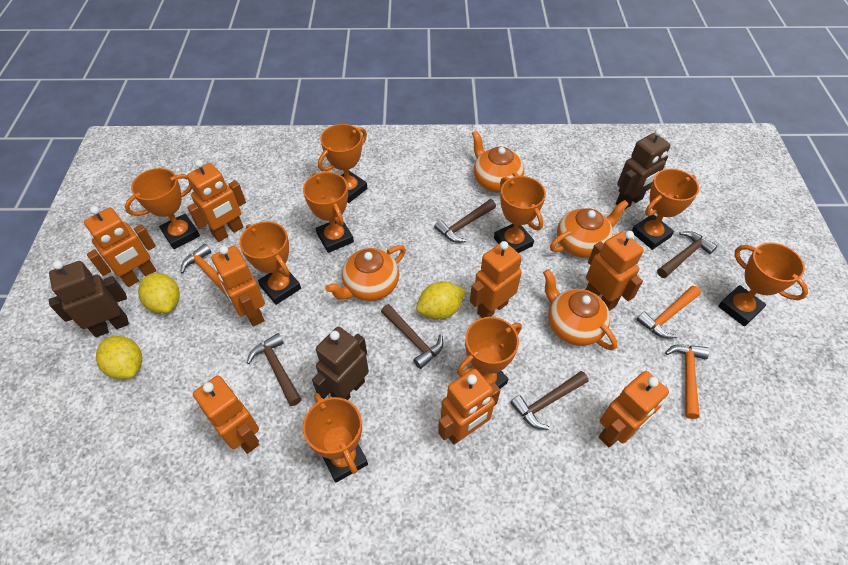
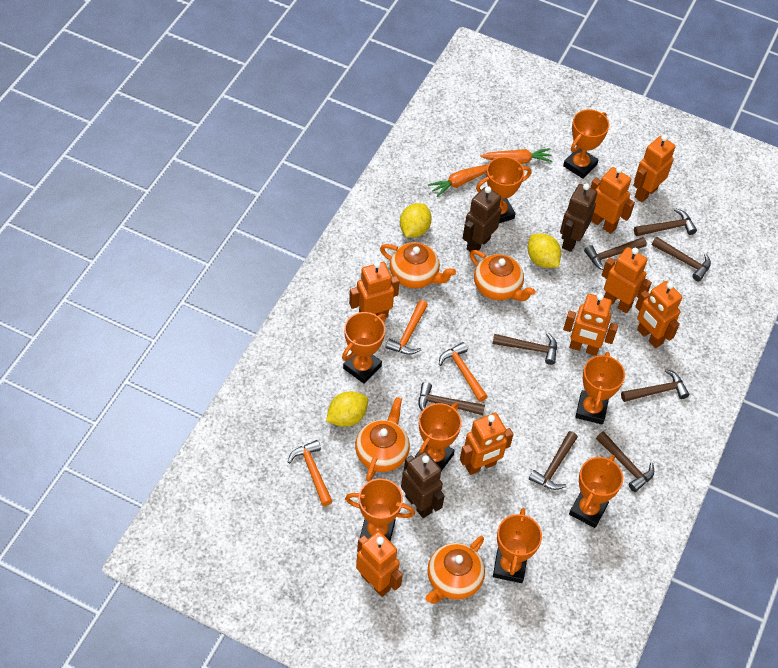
brown hammer: 5 -> 8
orange carrot: 0 -> 2
orange trophy: 9 -> 8

